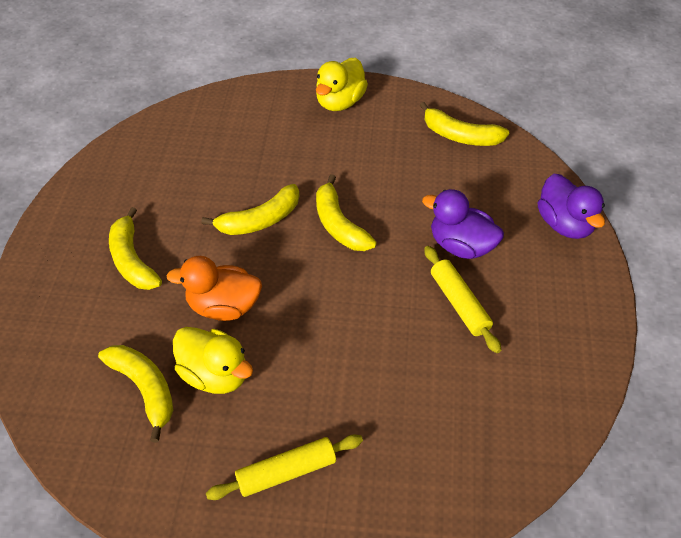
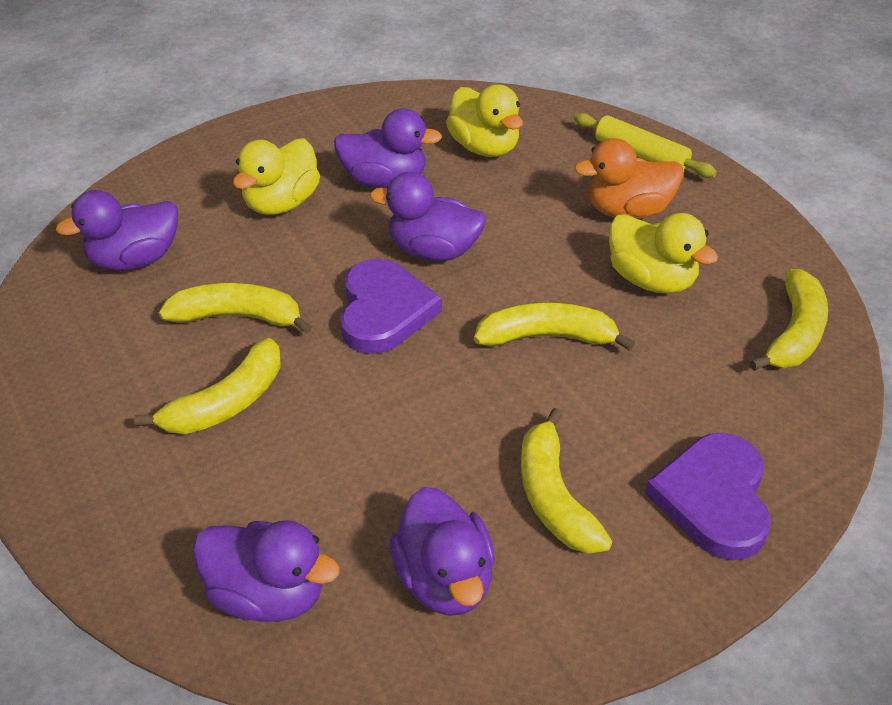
purple duck: 2 -> 5
purple heart: 0 -> 2
yellow duck: 2 -> 3
yellow rolling pin: 2 -> 1

